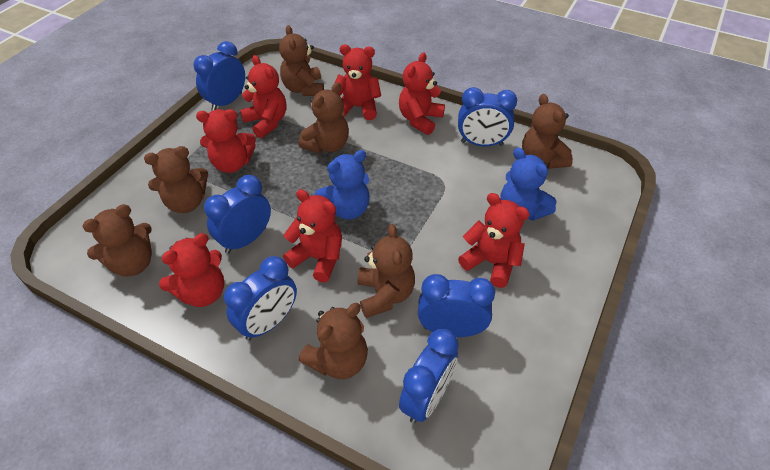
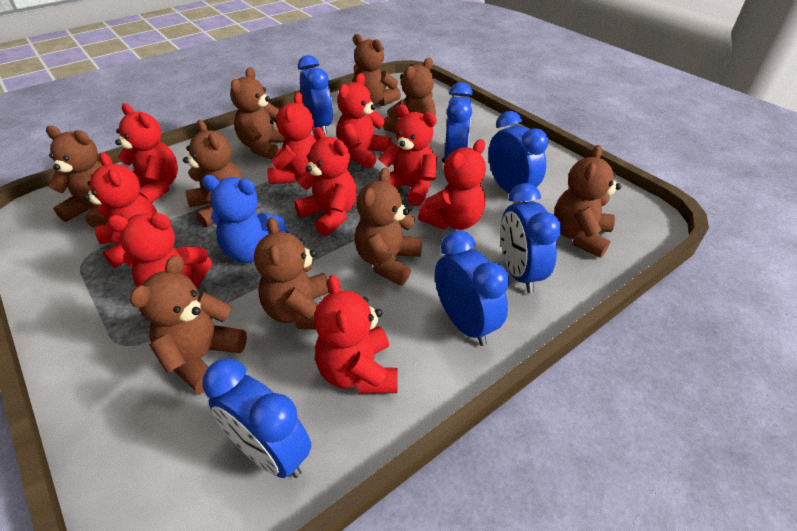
blue teddy bear: 2 -> 1
brown teddy bear: 7 -> 9
red teddy bear: 7 -> 9

